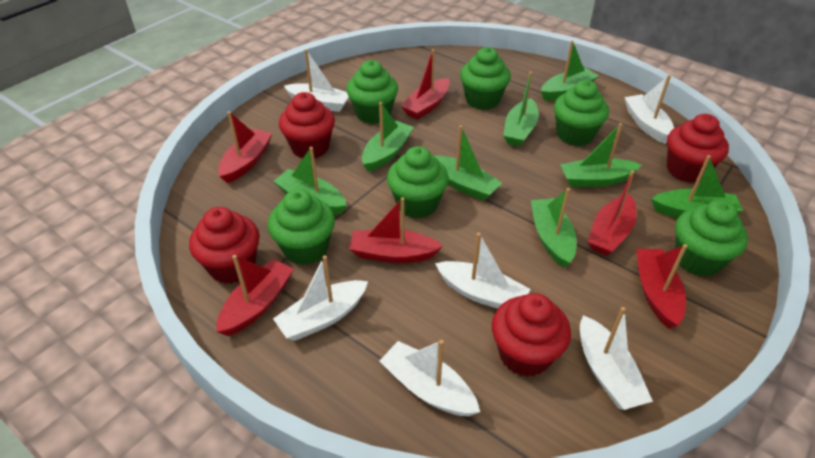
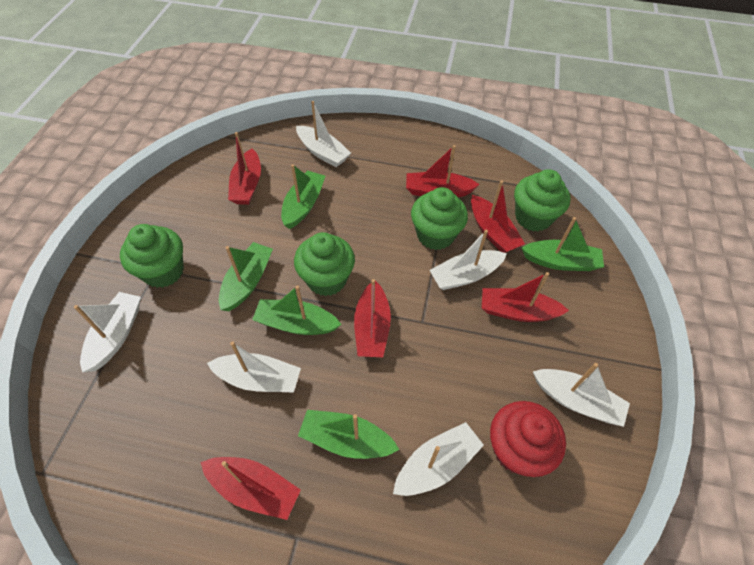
green boat: 8 -> 5
green cupcake: 6 -> 4
red cupcake: 4 -> 1

